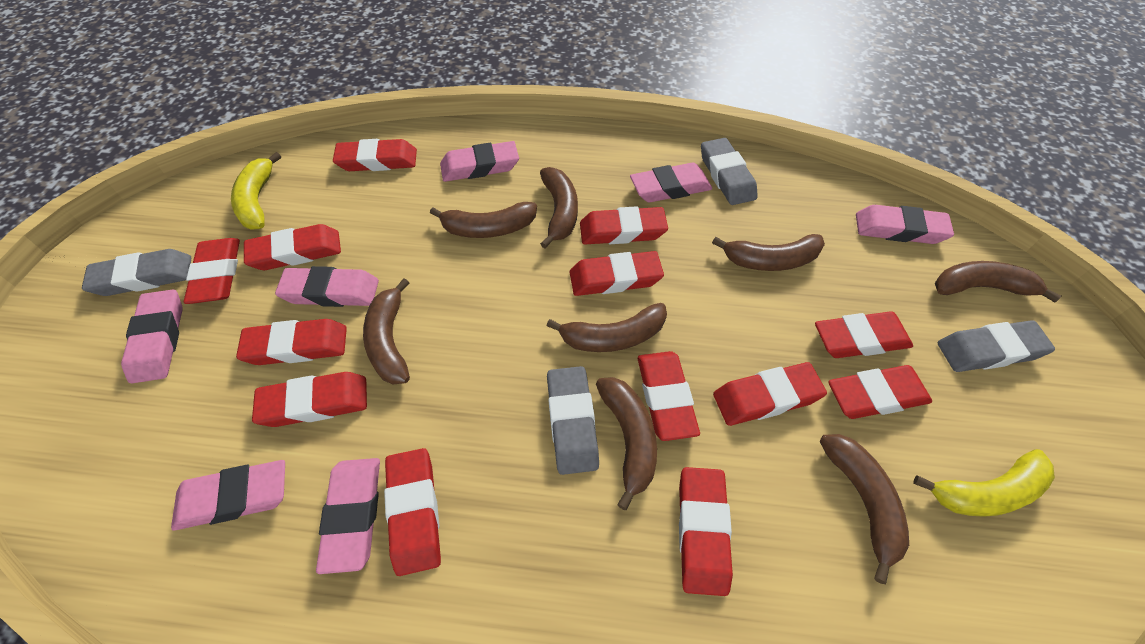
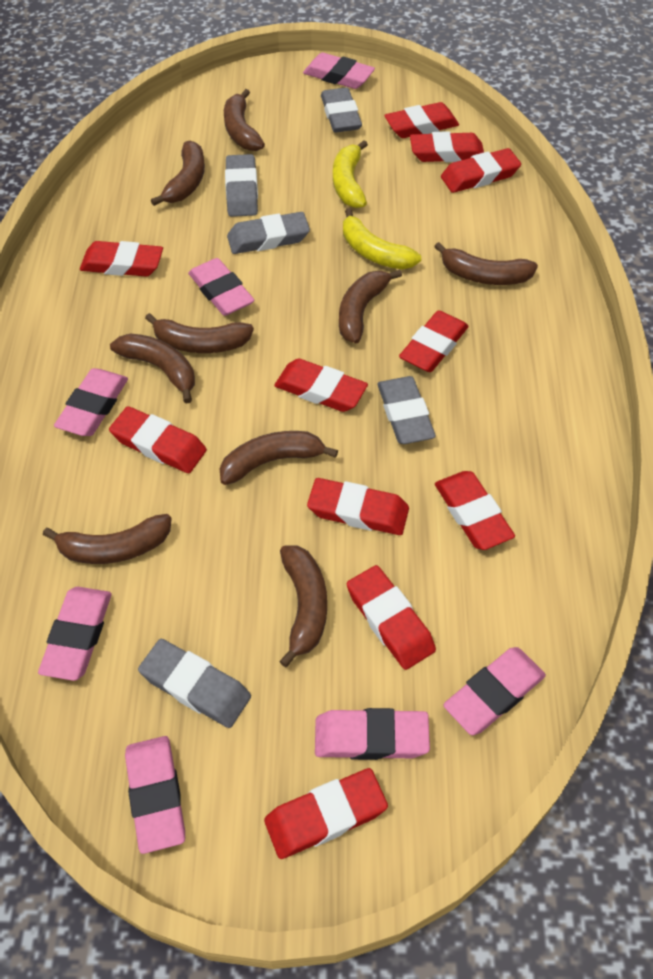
brown banana: 8 -> 9
grey eraser: 4 -> 5
red eraser: 13 -> 11

